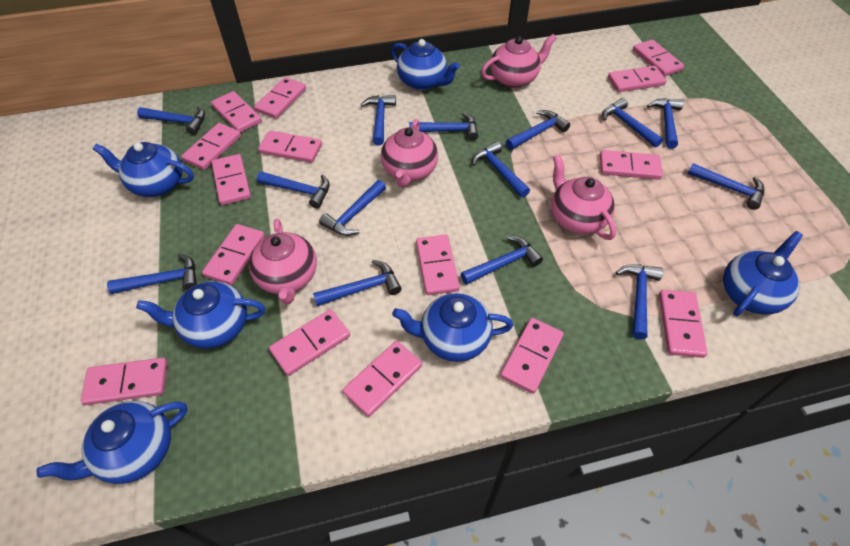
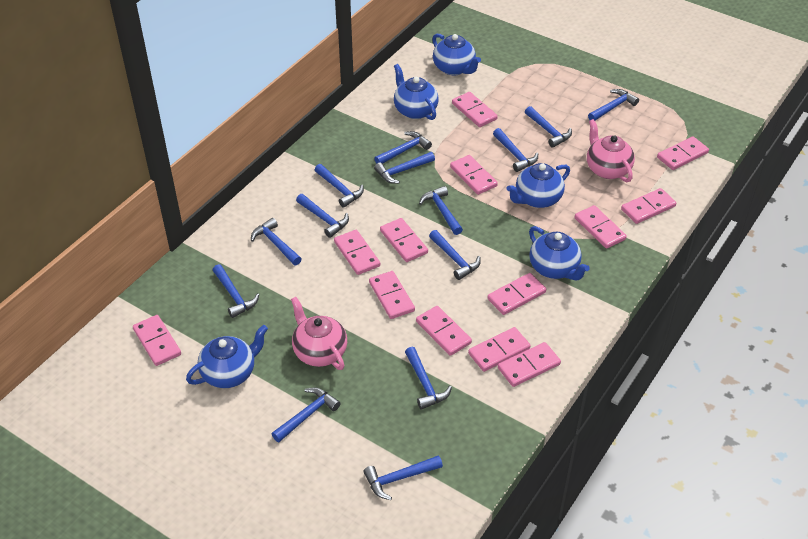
blue teapot: 6 -> 5
pink domino: 15 -> 13
pink teapot: 4 -> 2

